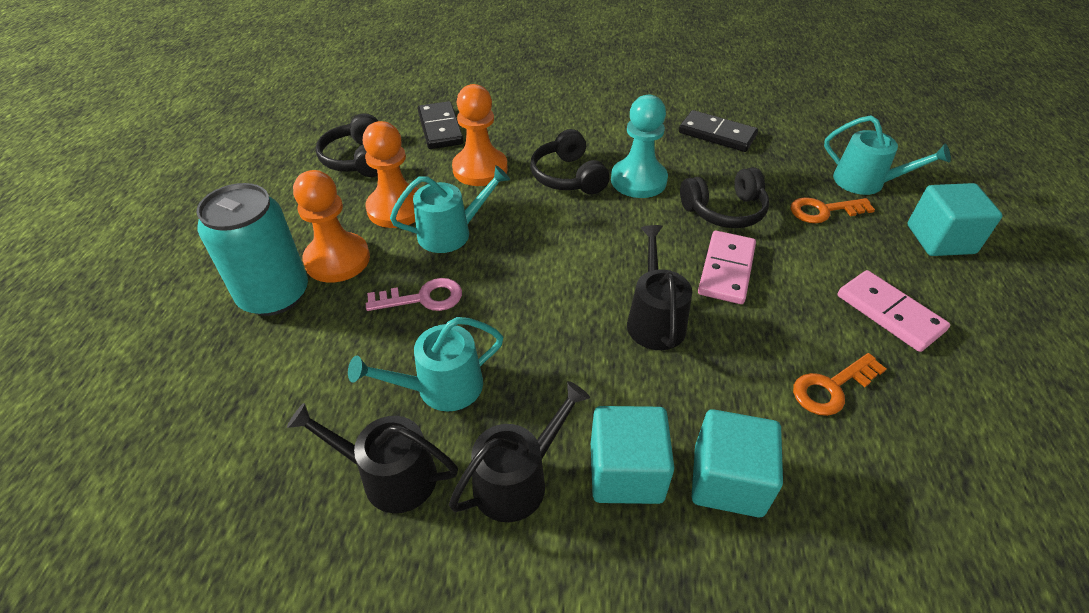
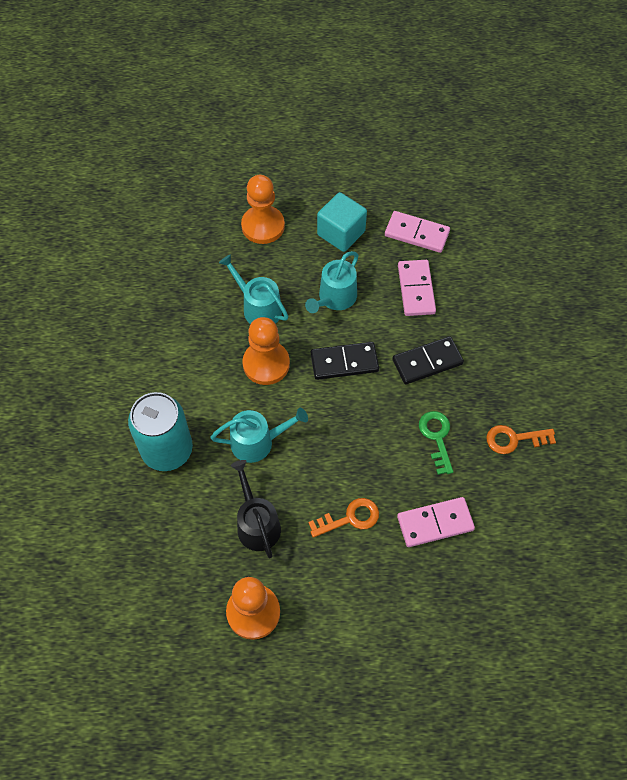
black headphones: 3 -> 0
black watering can: 3 -> 1
green key: 0 -> 1
pink domino: 2 -> 3
pink key: 1 -> 0
turquoise cube: 3 -> 1
turquoise pawn: 1 -> 0

